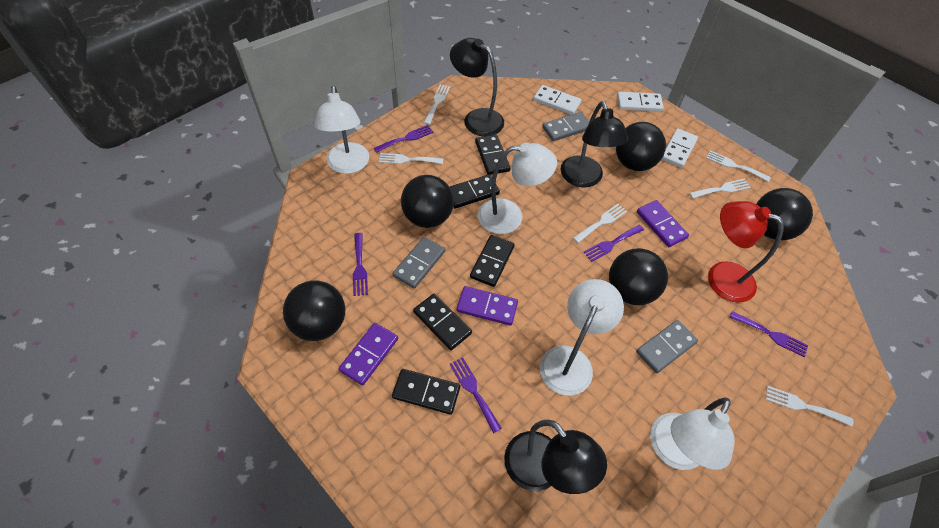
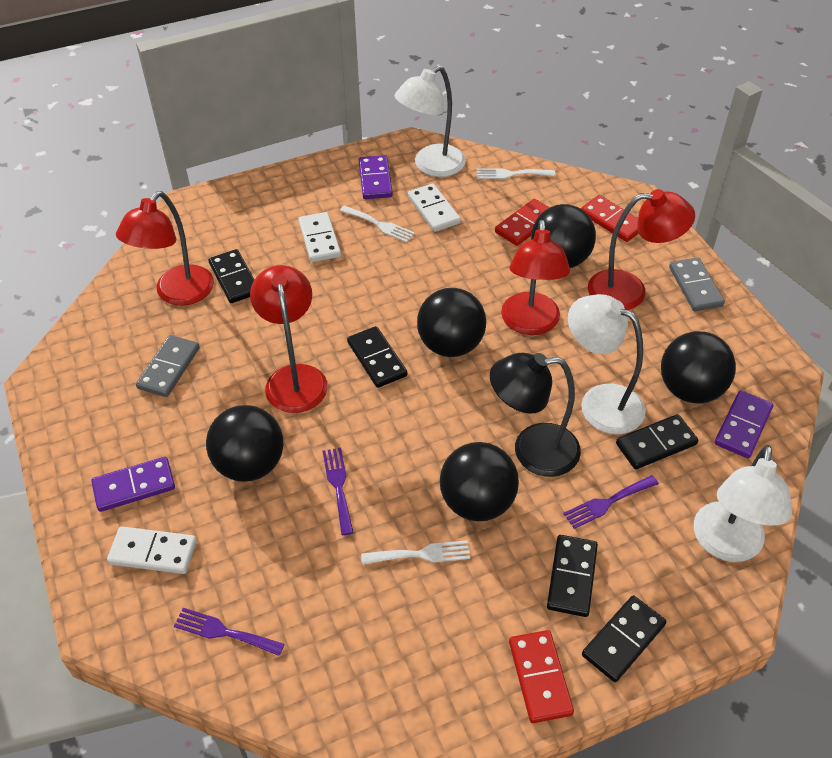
black lamp: 3 -> 1
grey domino: 3 -> 2
purple fork: 5 -> 3
red domino: 0 -> 3
red lamp: 1 -> 4
white fork: 6 -> 3
white lamp: 4 -> 3

